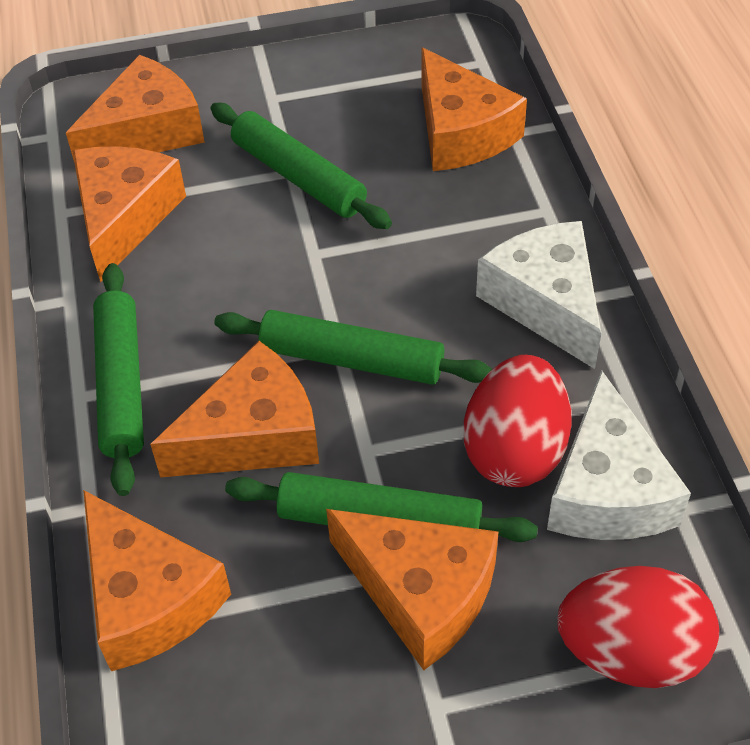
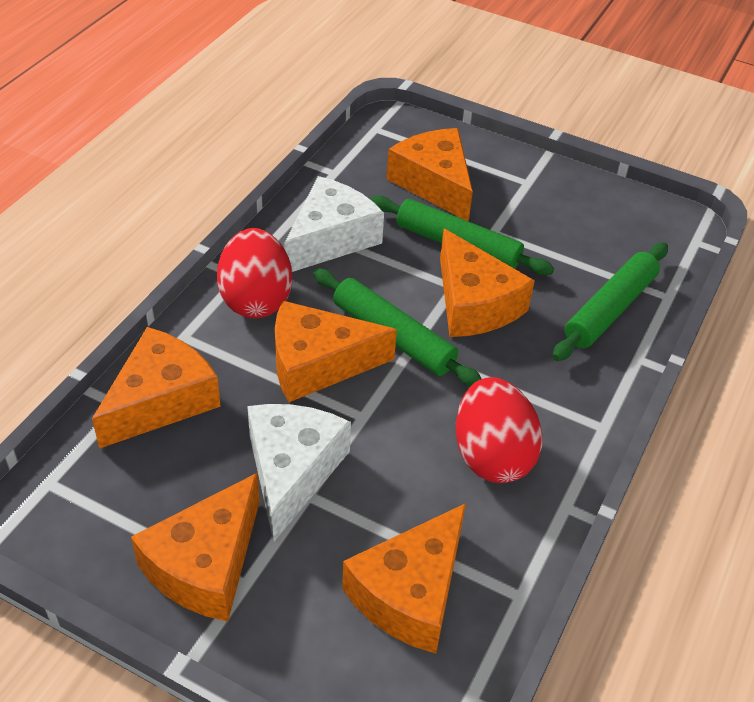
green rolling pin: 4 -> 3

